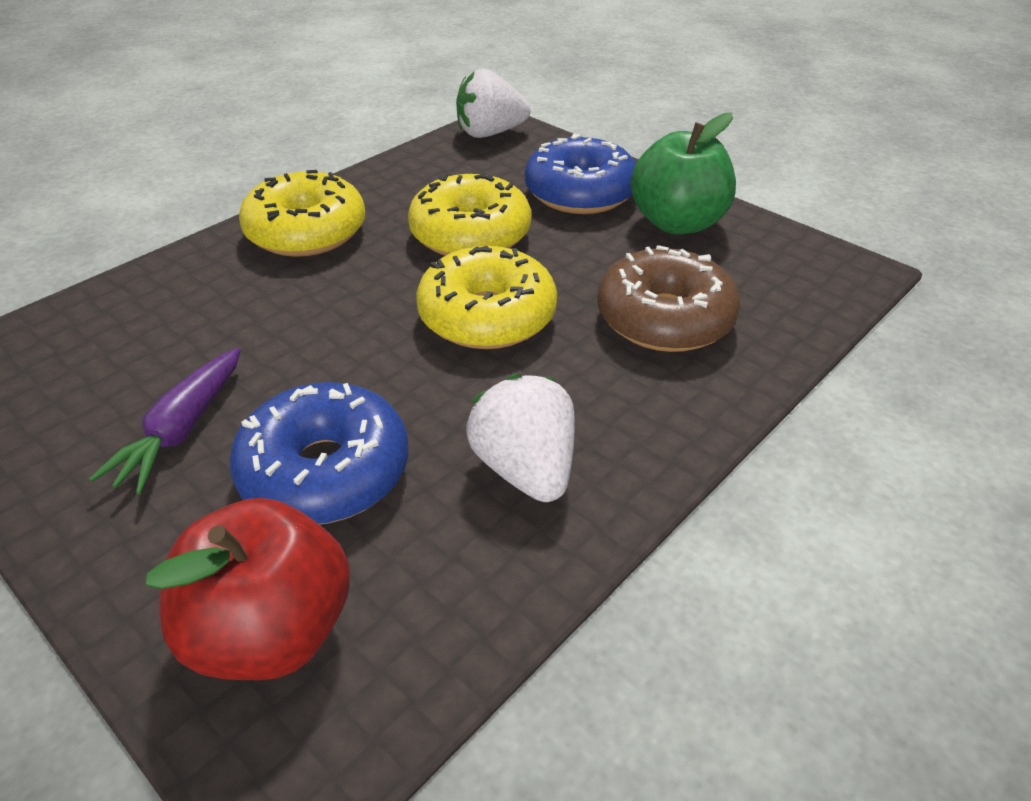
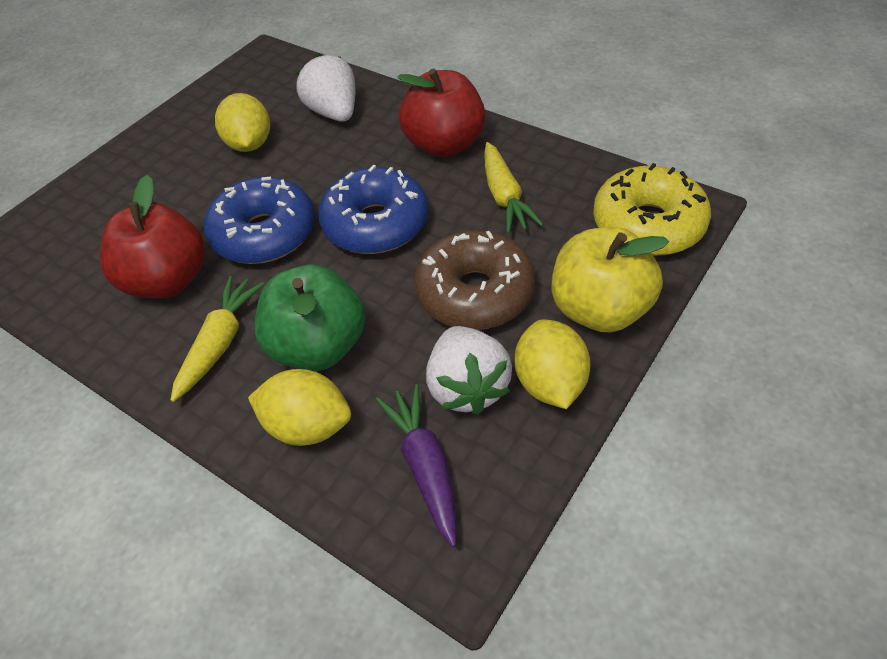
red apple: 1 -> 2
yellow apple: 0 -> 1
yellow carrot: 0 -> 2
yellow donut: 3 -> 1
yellow lemon: 0 -> 3

